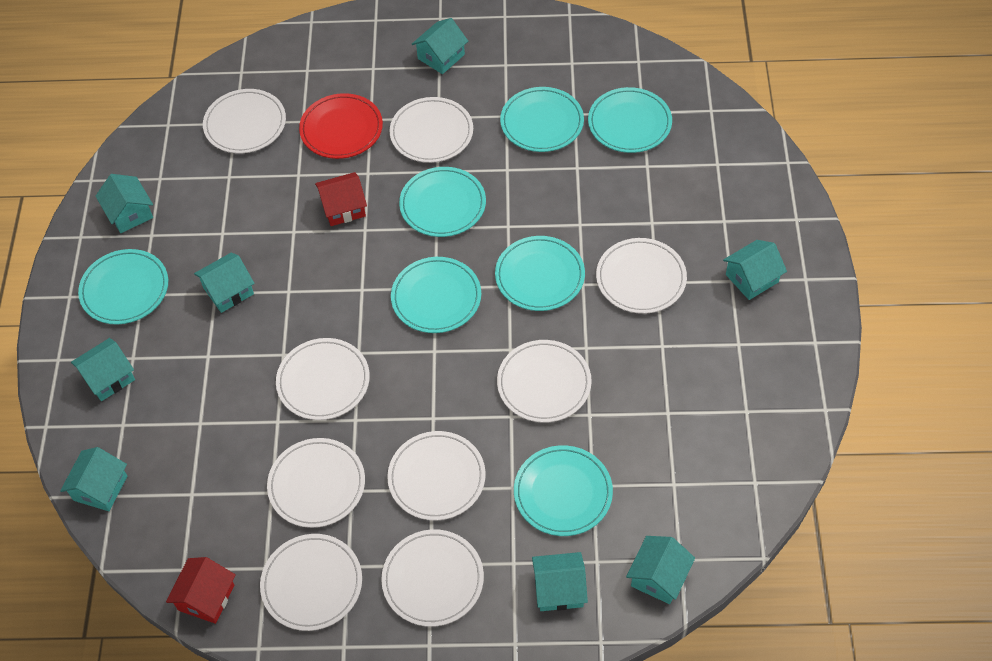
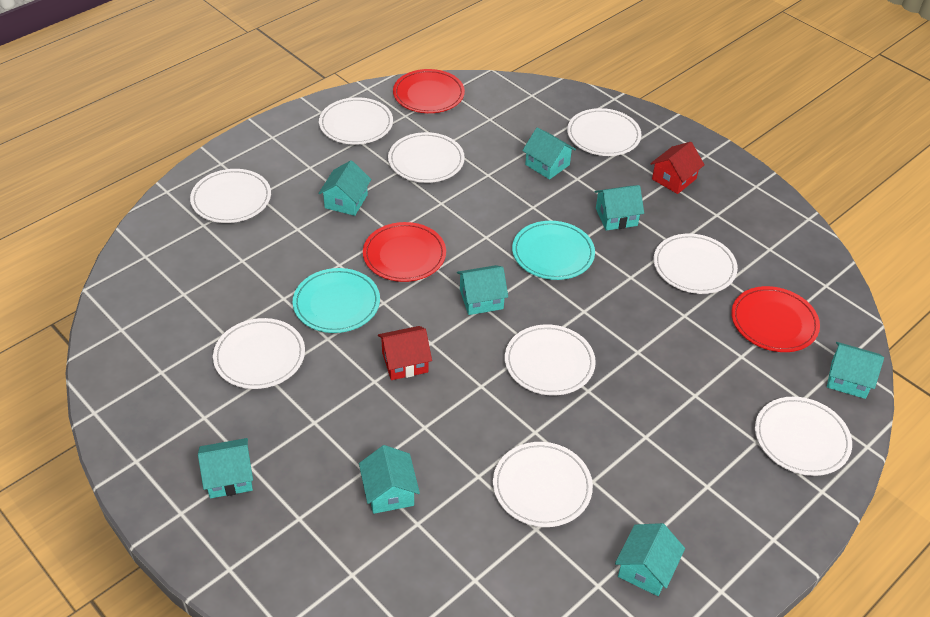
red plate: 1 -> 3
turquoise plate: 7 -> 2

